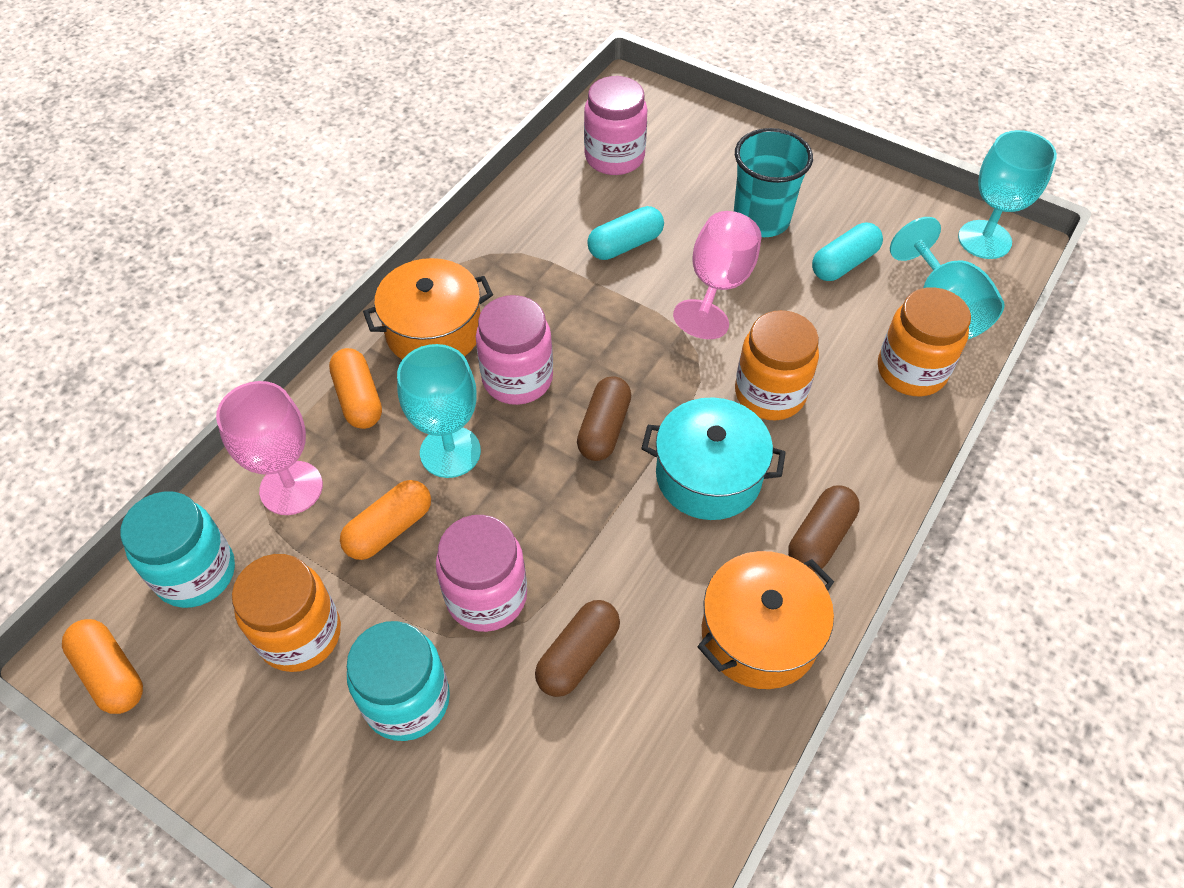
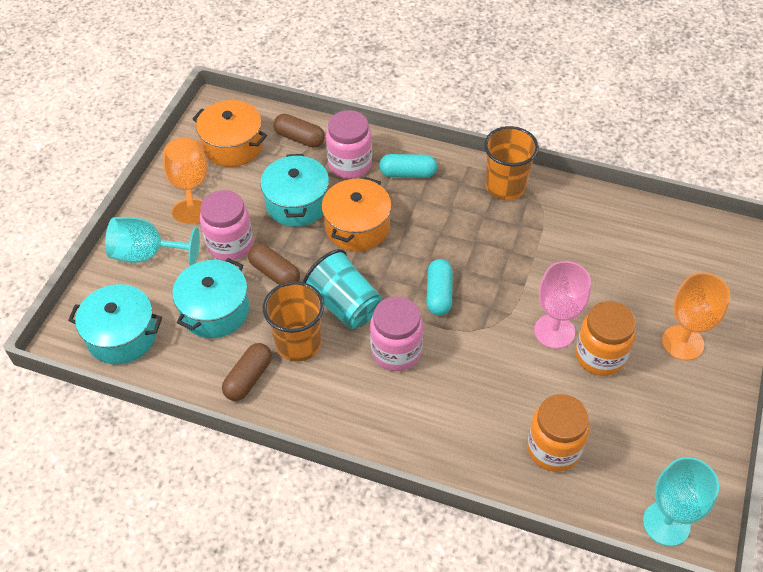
orange capsule: 3 -> 0
orange cup: 0 -> 2
orange goblet: 0 -> 2
orange jar: 3 -> 2
pink goblet: 2 -> 1
turquoise goblet: 3 -> 2
turquoise jar: 2 -> 0
turquoise pot: 1 -> 3

